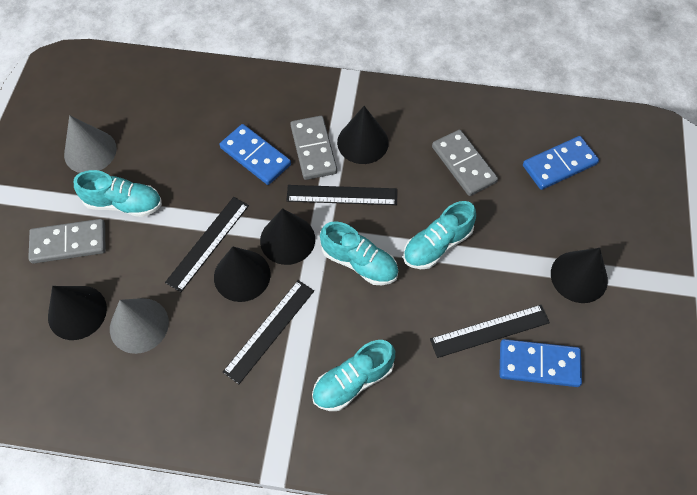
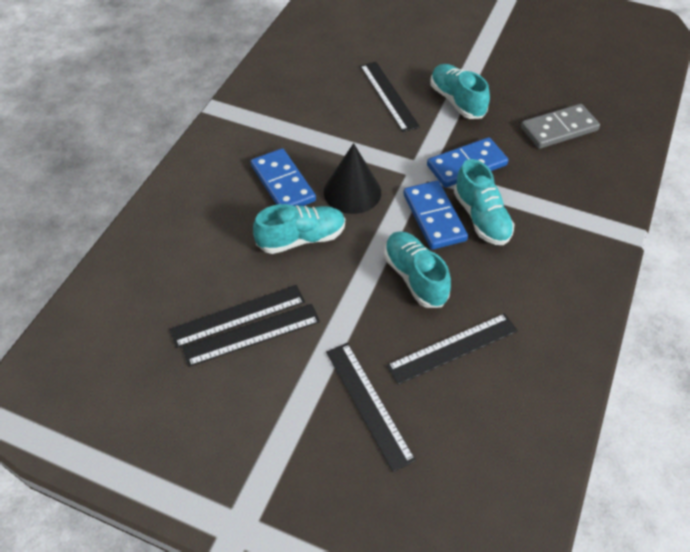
black cone: 5 -> 1
black ruler: 4 -> 5
grey cone: 2 -> 0
grey domino: 3 -> 1

